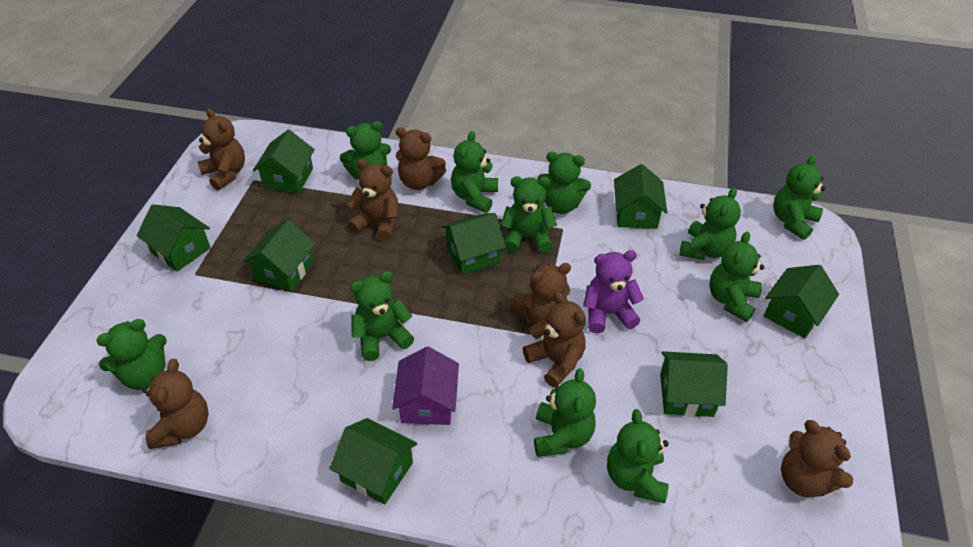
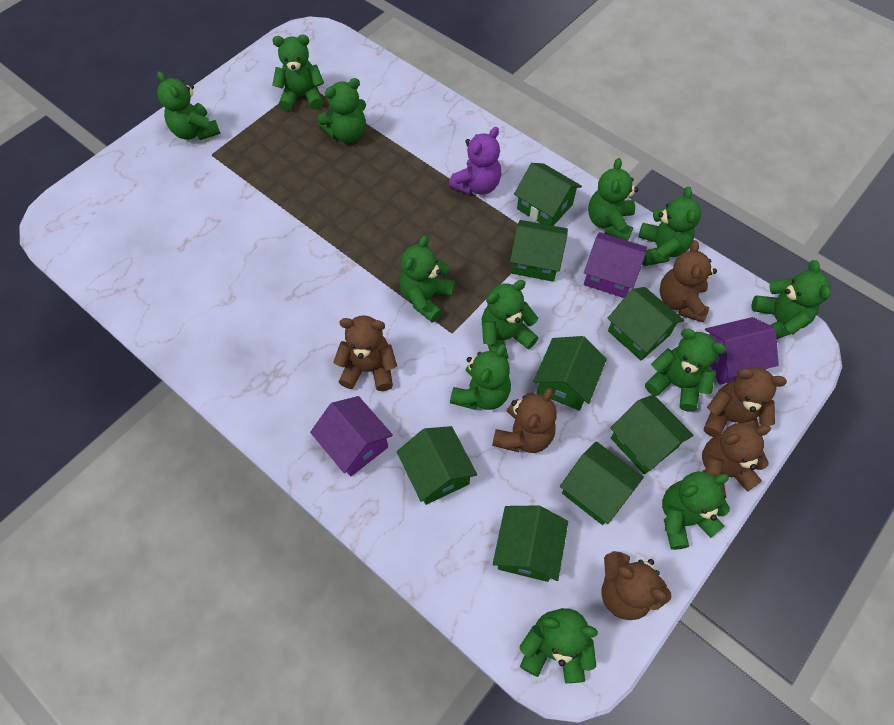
brown teddy bear: 7 -> 6
green teddy bear: 11 -> 12
purple house: 1 -> 3

